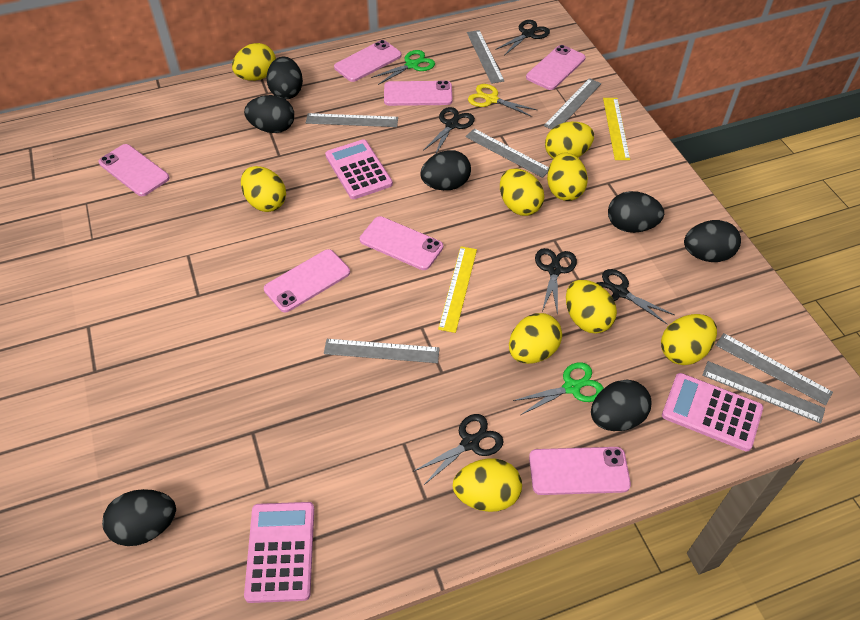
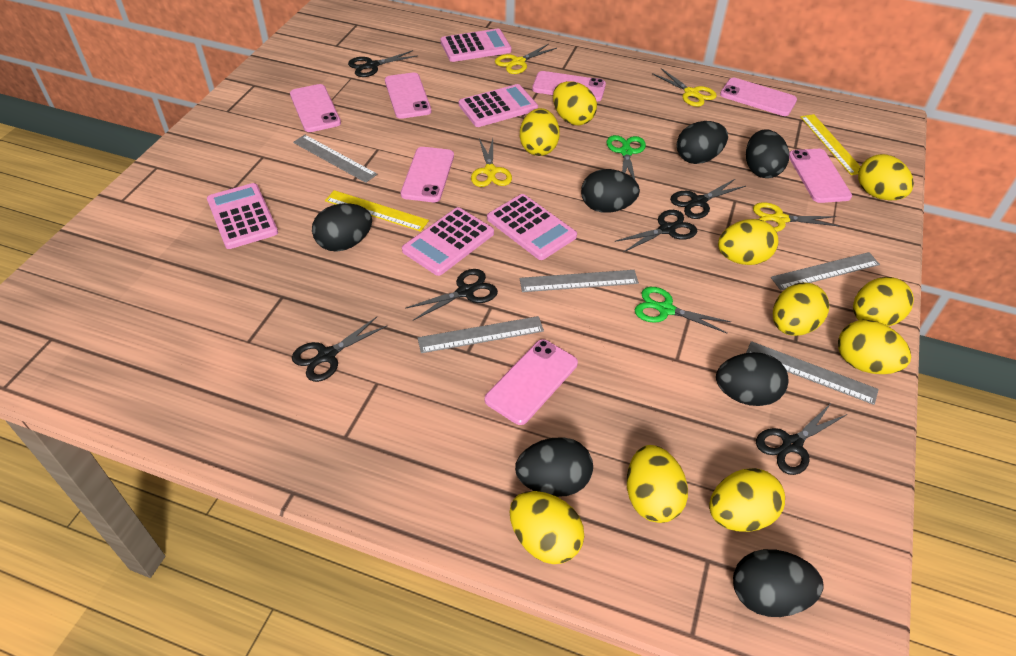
black scissors: 5 -> 6
grey ruler: 7 -> 5
pink calculator: 3 -> 5
yellow egg: 9 -> 10
yellow scissors: 1 -> 4

